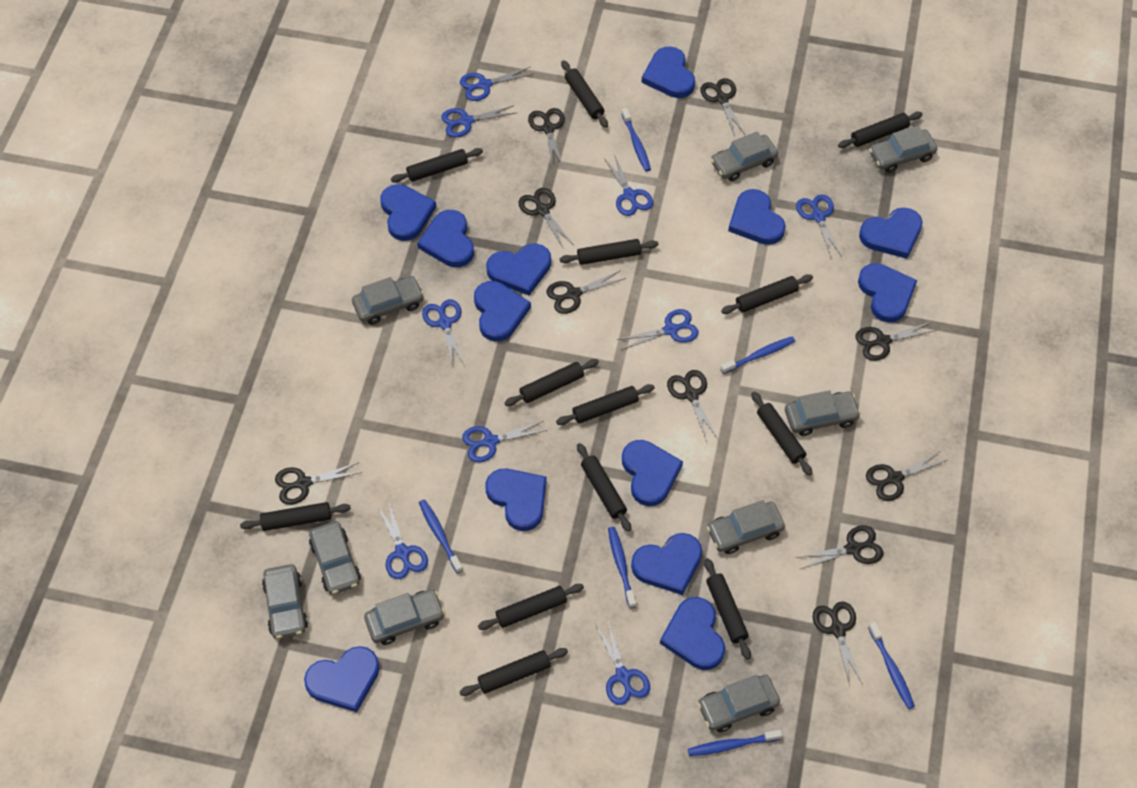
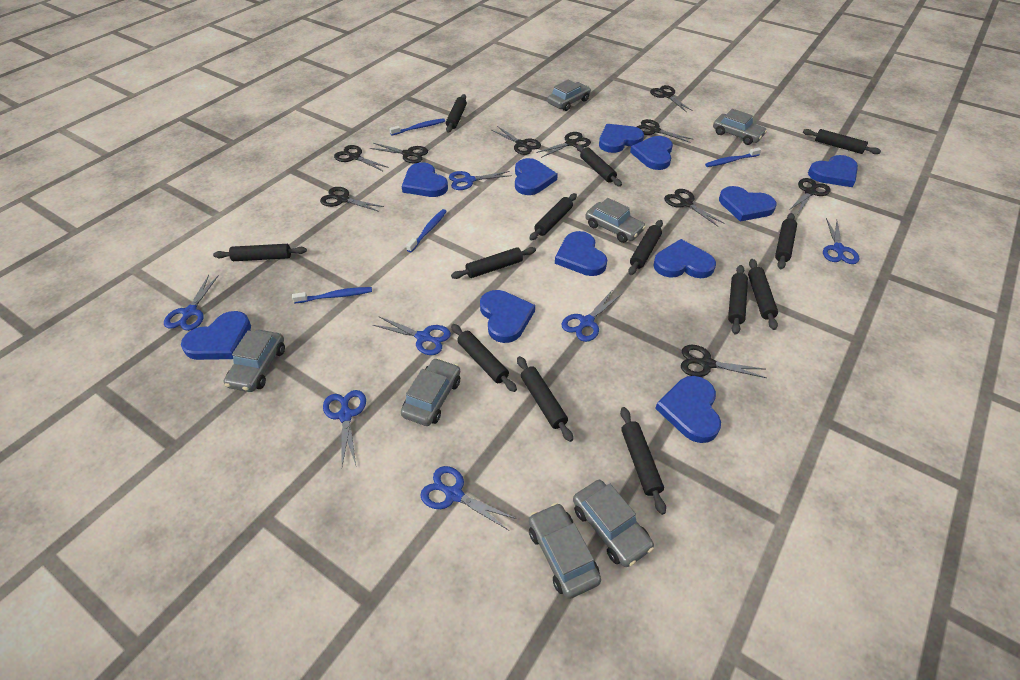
blue heart: 13 -> 11
blue scissors: 9 -> 7
blue toothbrush: 6 -> 4
grey car: 9 -> 7

